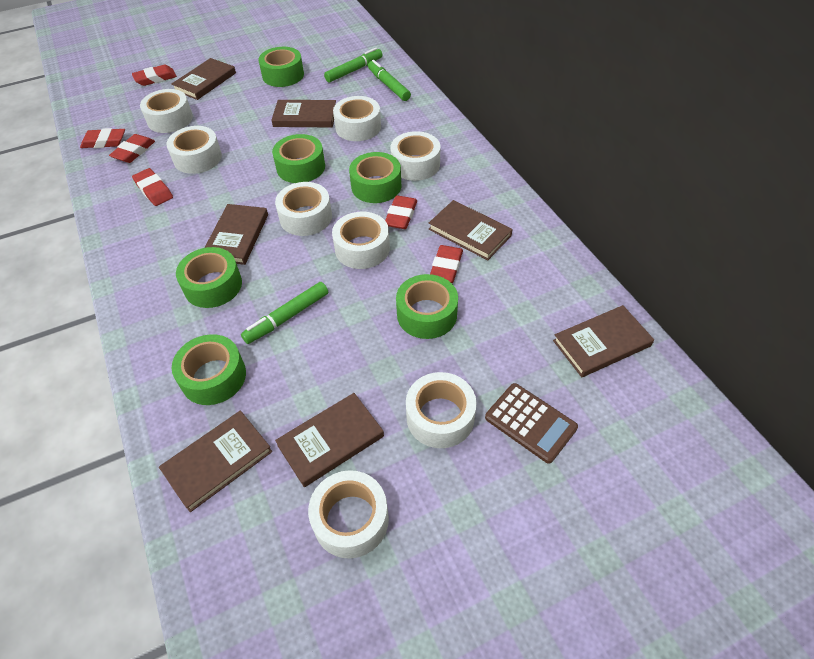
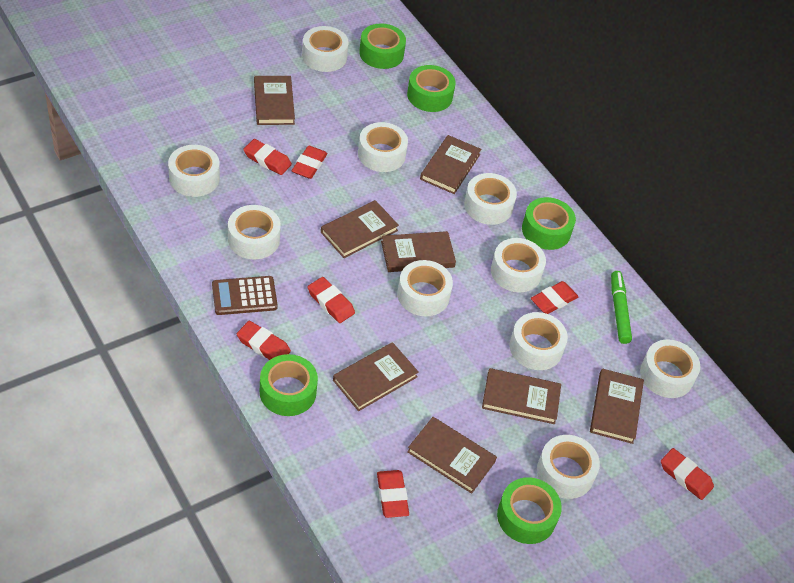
brown book: 7 -> 8
green marker: 3 -> 1
green tape: 6 -> 5
red eraser: 6 -> 7
white tape: 8 -> 10

